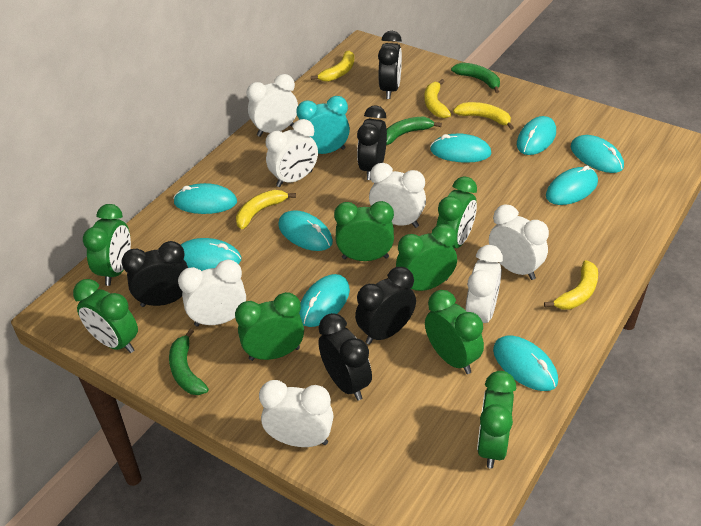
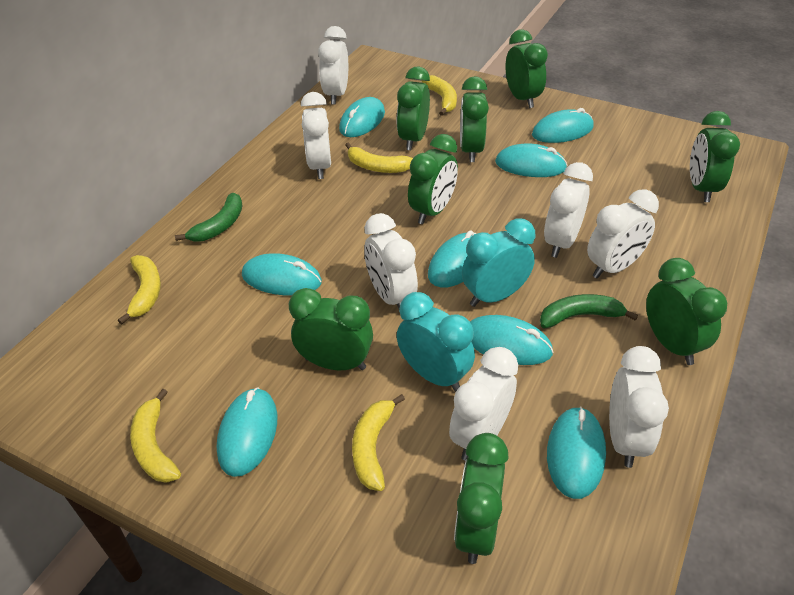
black clock: 5 -> 0
green banana: 3 -> 2
turquoise clock: 1 -> 2
turquoise mouse: 9 -> 8

